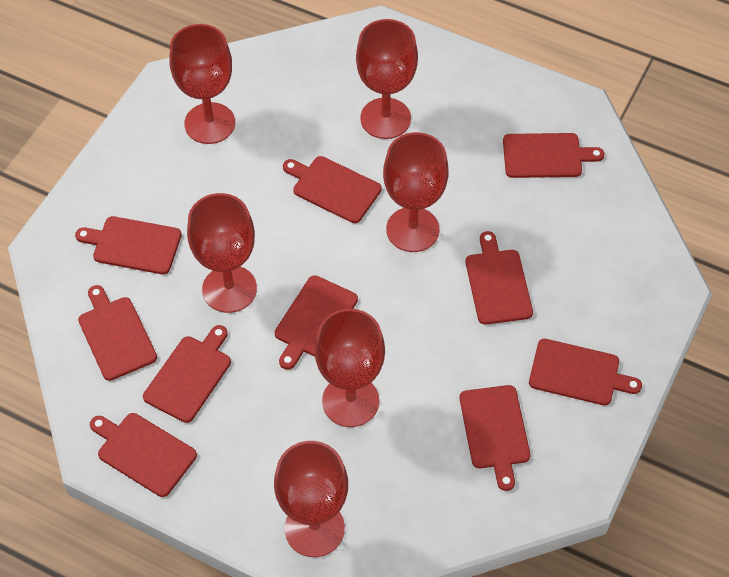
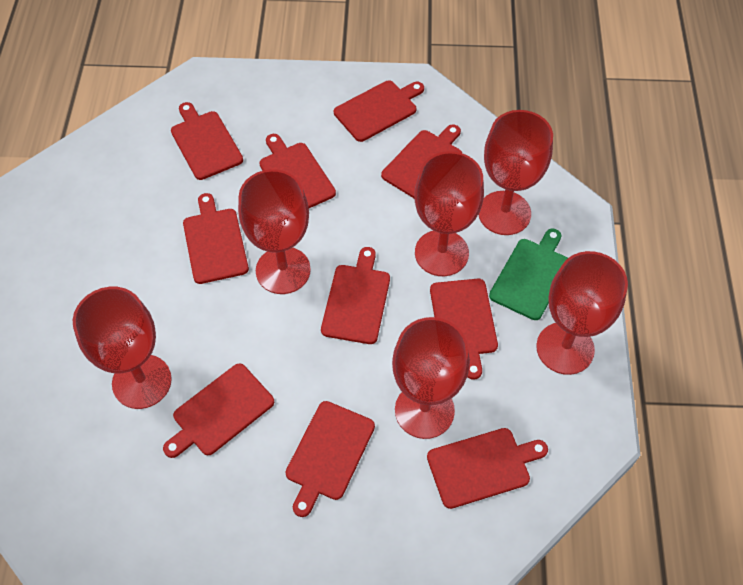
green cutting board: 0 -> 1

